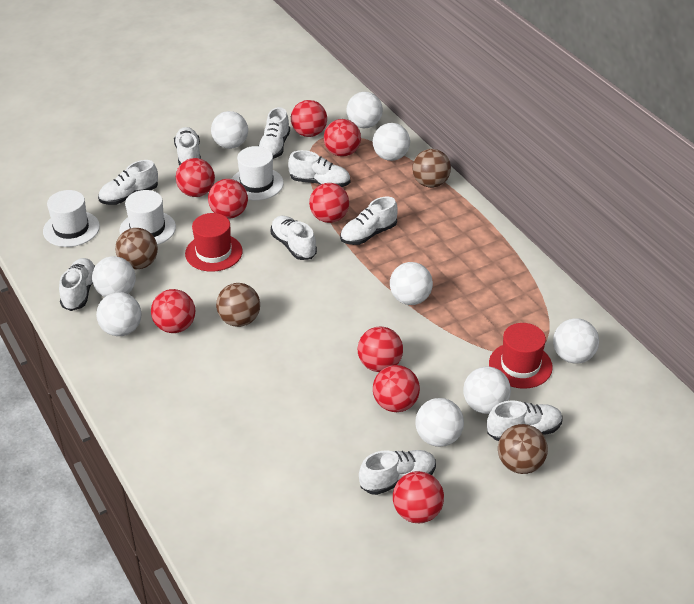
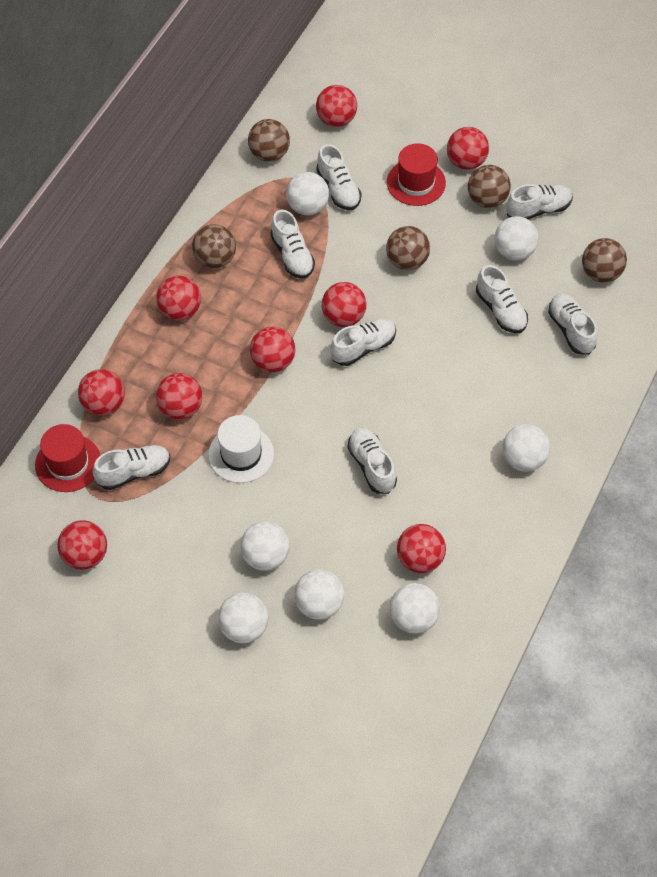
brown ball: 4 -> 5
white ball: 9 -> 7
white hat: 3 -> 1
white shoe: 9 -> 8

